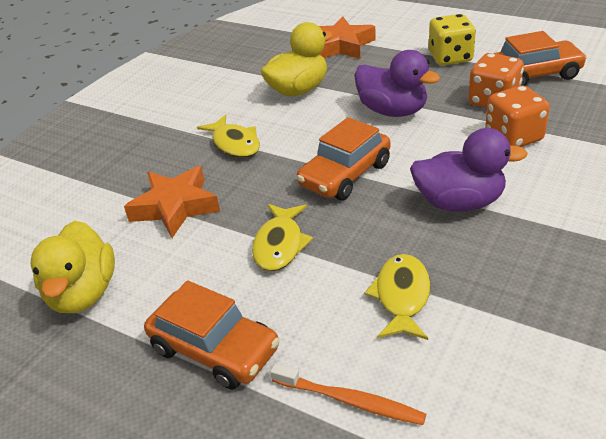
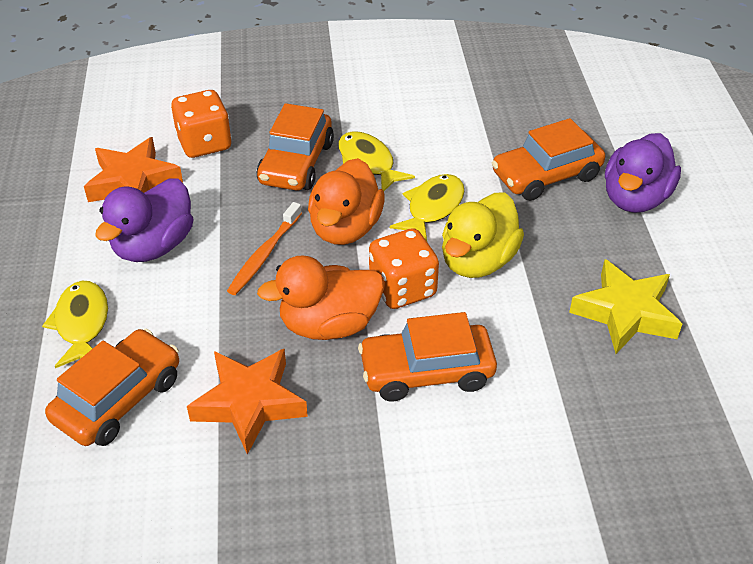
orange car: 3 -> 4
orange duck: 0 -> 2
yellow dice: 1 -> 0
yellow duck: 2 -> 1
yellow star: 0 -> 1

